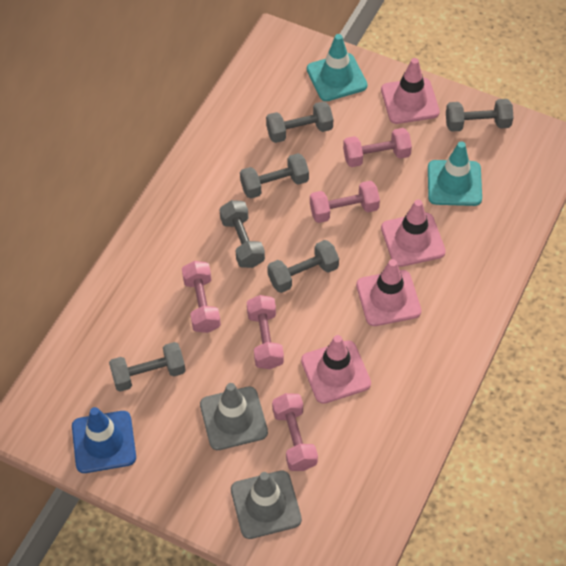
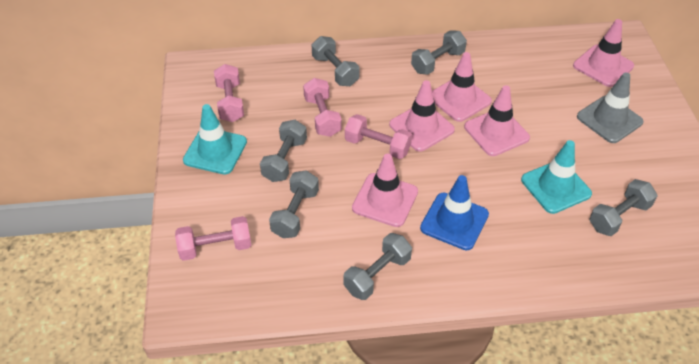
grey traffic cone: 2 -> 1
pink dumbbell: 5 -> 4
pink traffic cone: 4 -> 5

